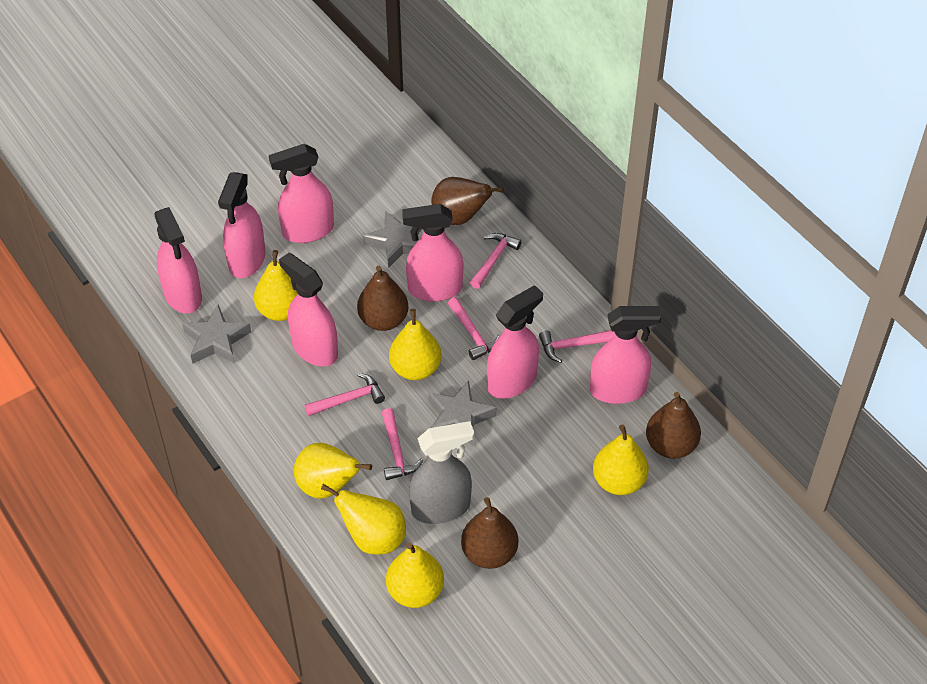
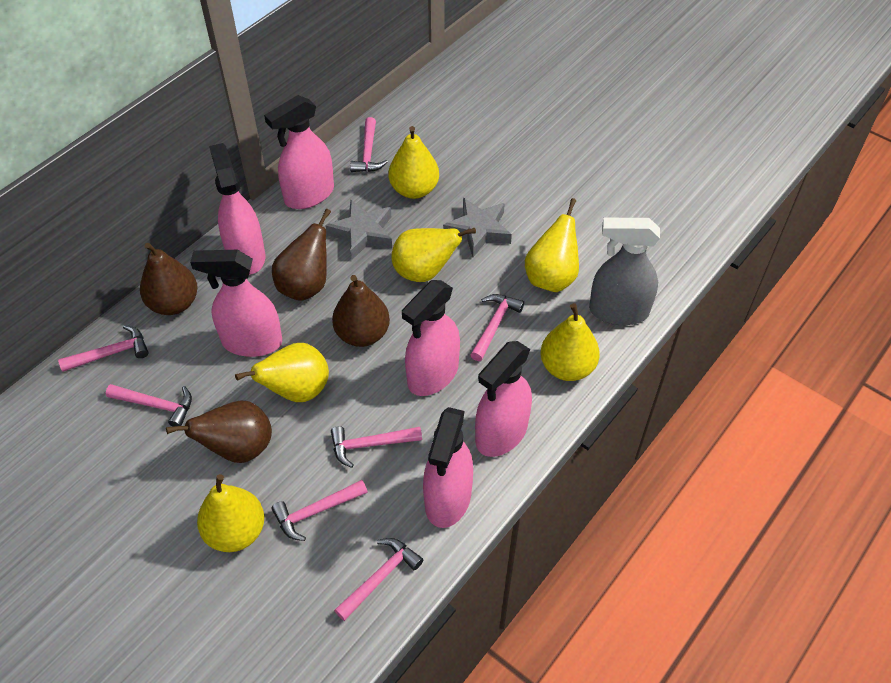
grey star: 3 -> 2
pink hammer: 5 -> 7
pink spray bottle: 7 -> 6

